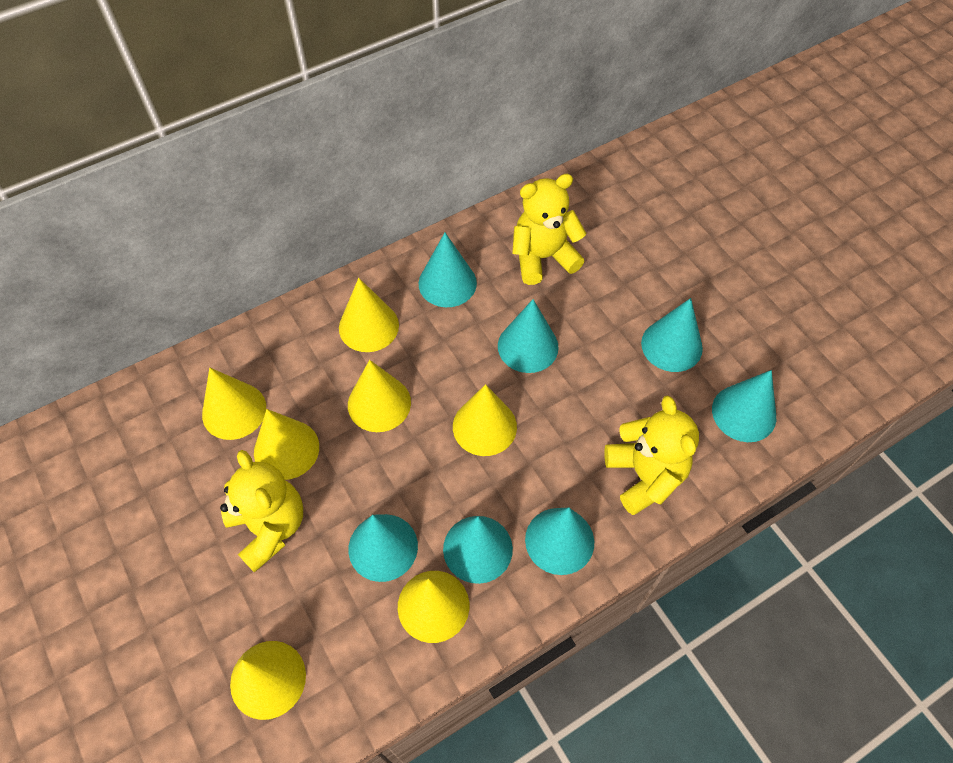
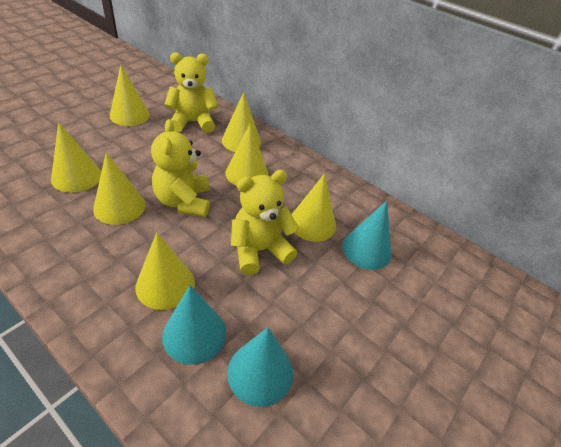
turquoise cone: 7 -> 3

